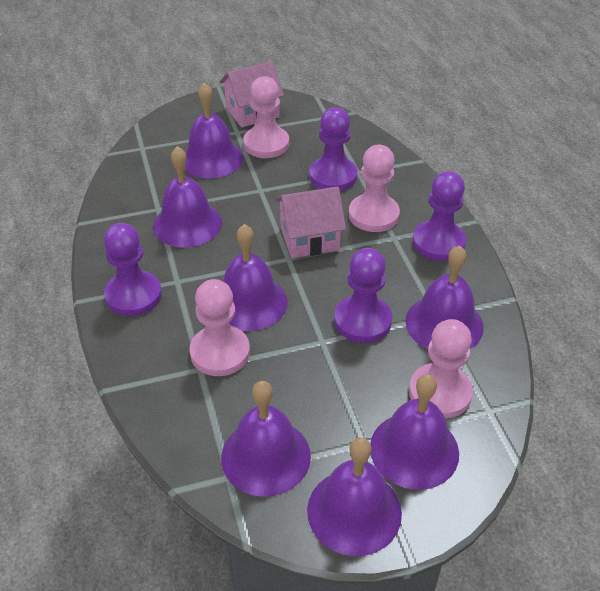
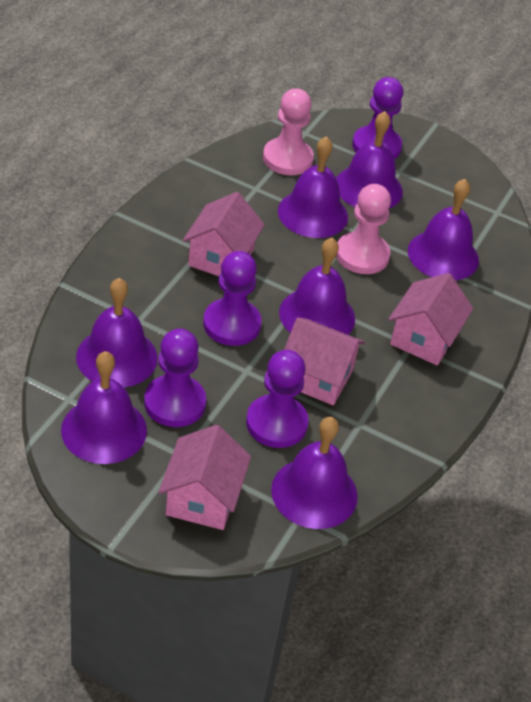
pink house: 2 -> 4
pink pawn: 4 -> 2

